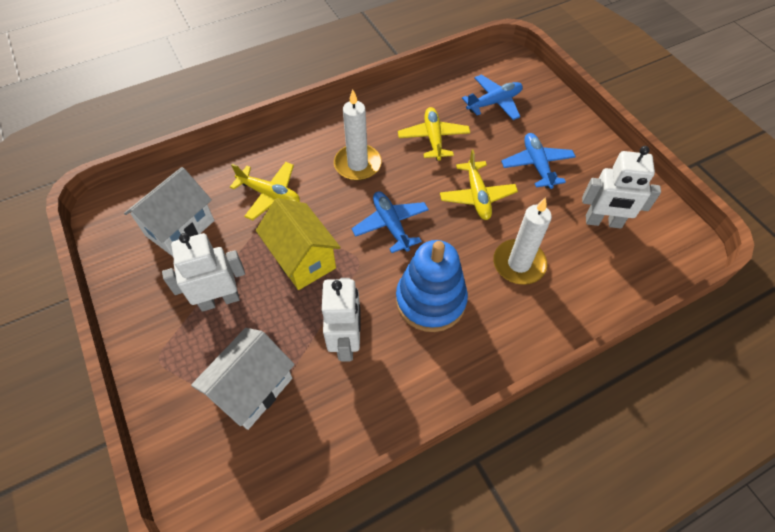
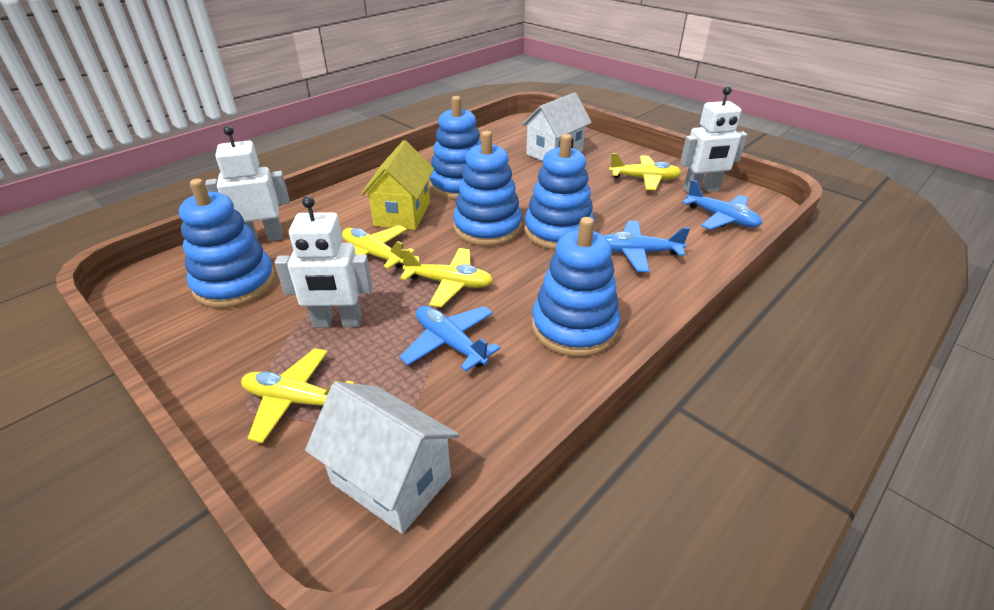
blue stacking toy: 1 -> 5
white candle: 2 -> 0
yellow plane: 3 -> 4

